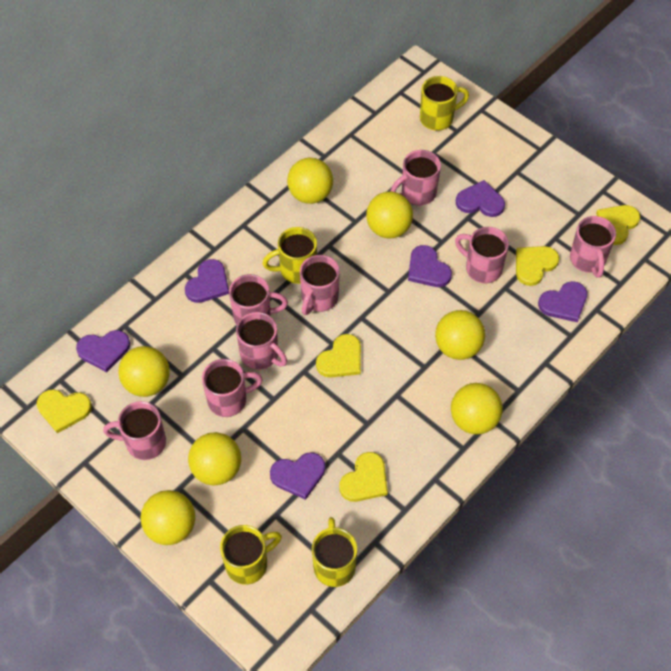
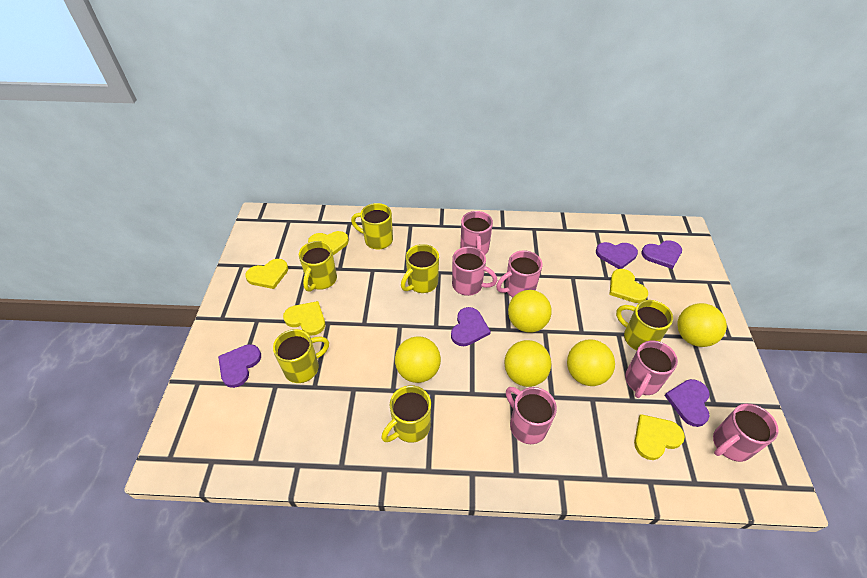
pink mug: 8 -> 6
purple heart: 6 -> 5
yellow ball: 7 -> 5
yellow mug: 4 -> 6

